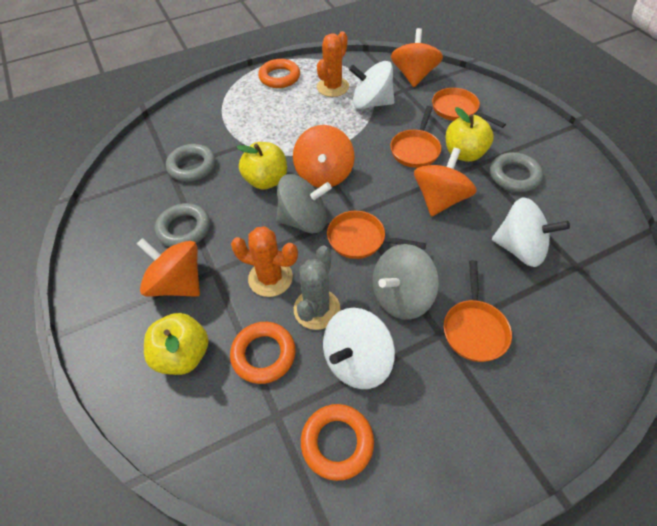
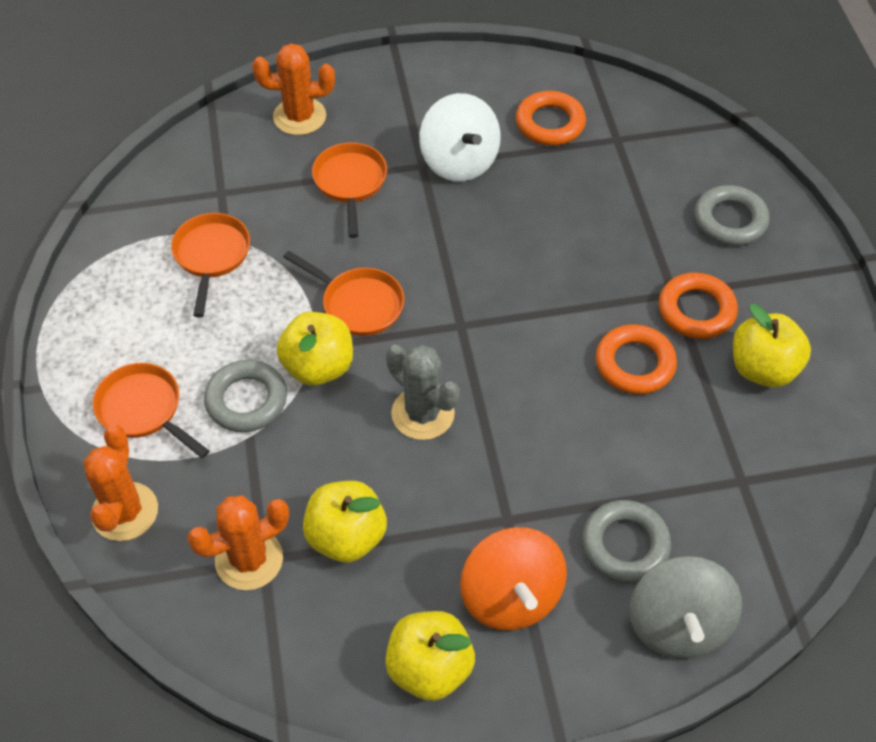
grey spinning top: 2 -> 1
orange cactus: 2 -> 3
orange spinning top: 4 -> 1
white spinning top: 3 -> 1
yellow apple: 3 -> 4

